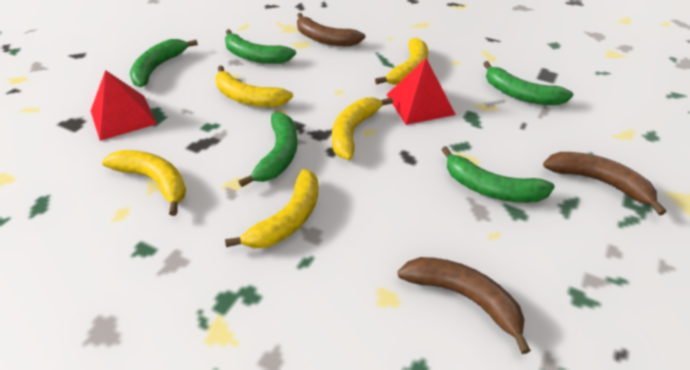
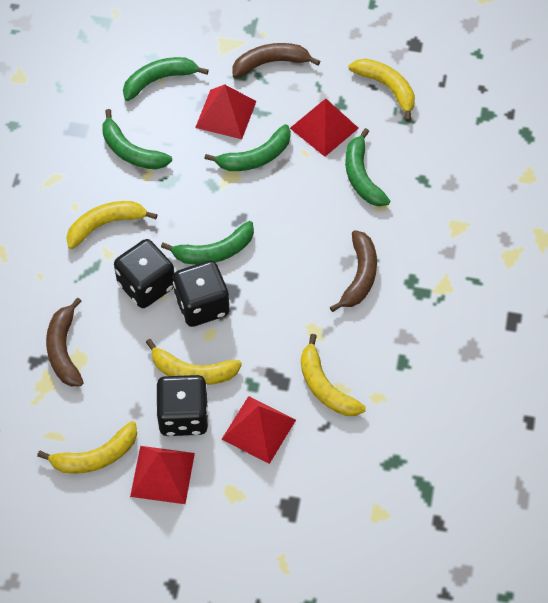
black dice: 0 -> 3
red pyramid: 2 -> 4

